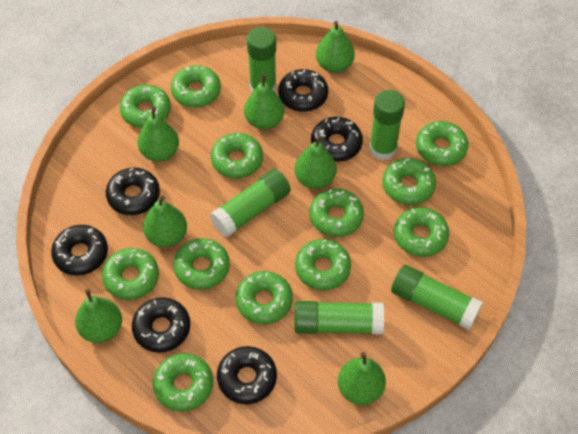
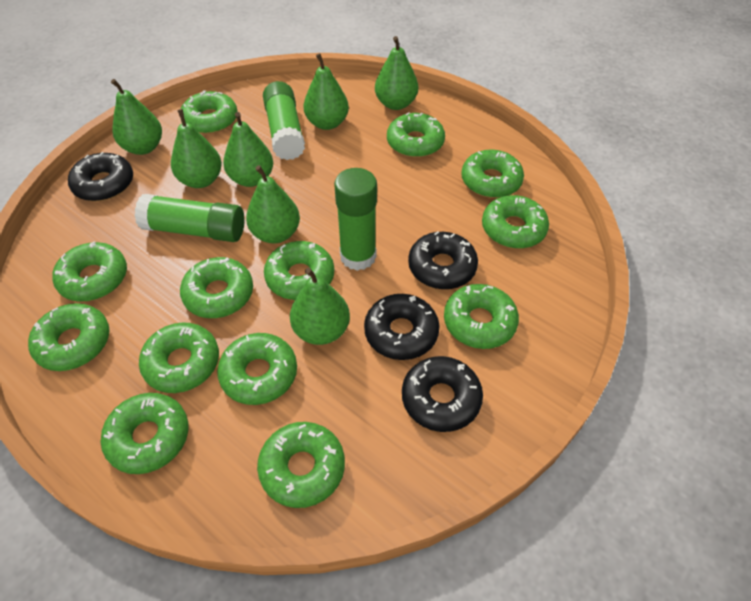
black donut: 6 -> 4
green donut: 12 -> 13
green glue stick: 5 -> 3

